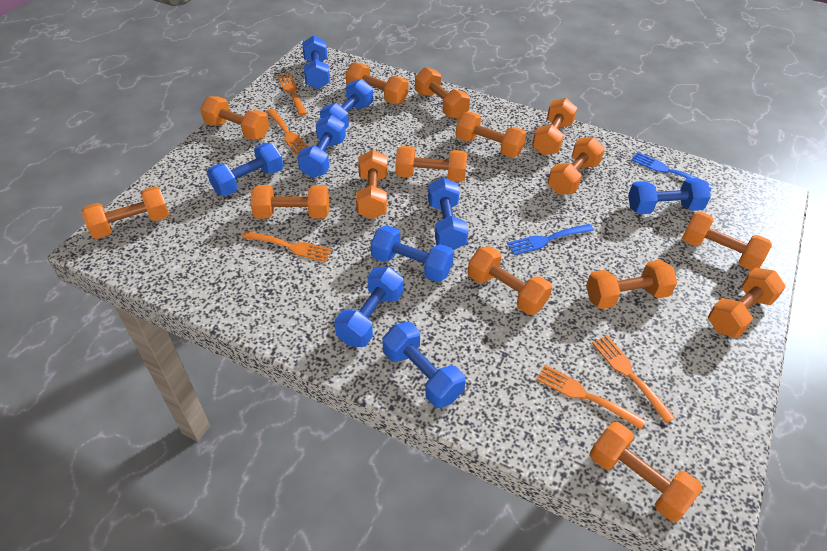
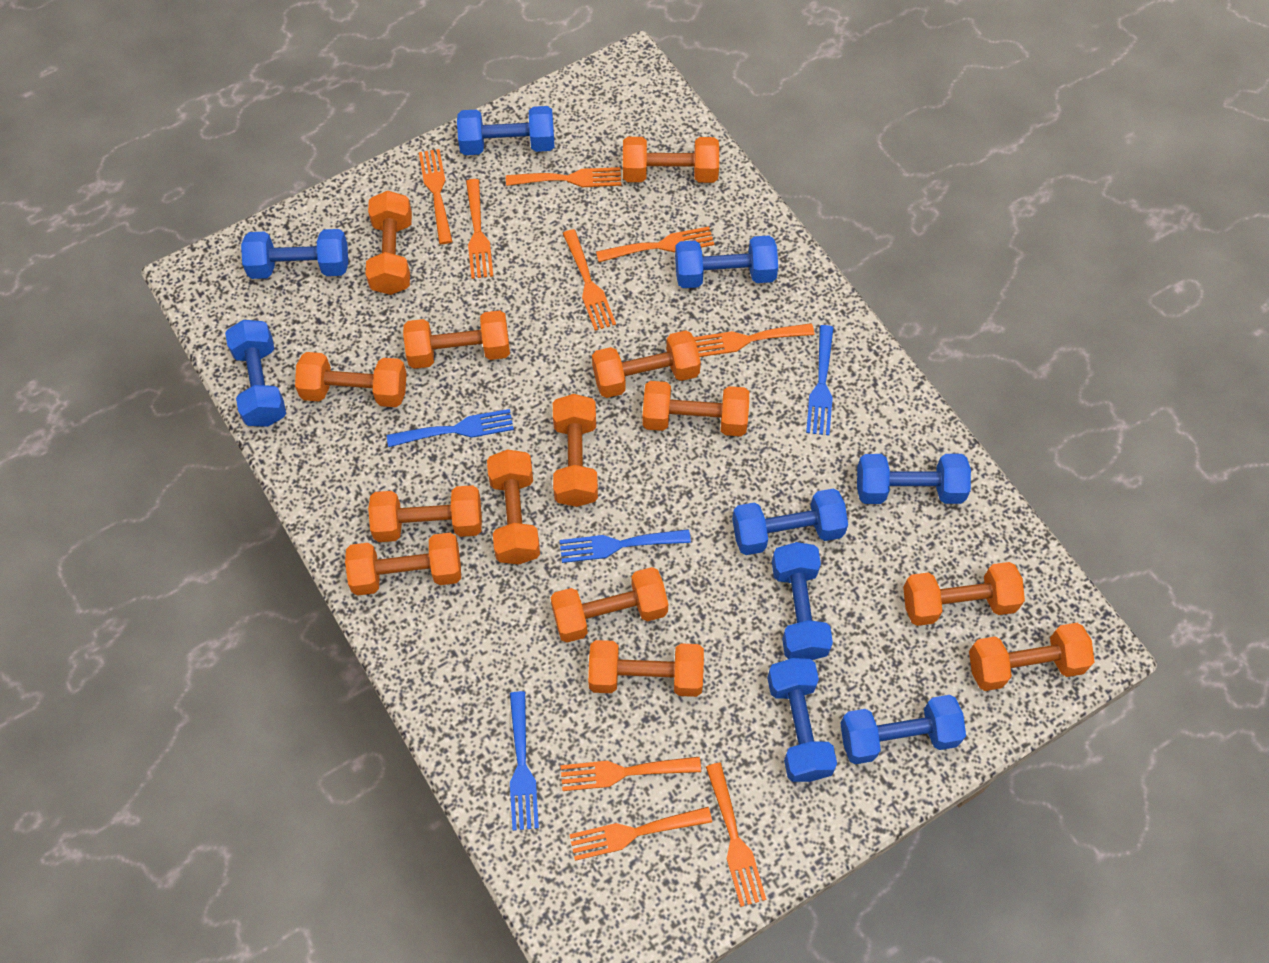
blue fork: 2 -> 4
orange dumbbell: 15 -> 14
orange fork: 5 -> 9

